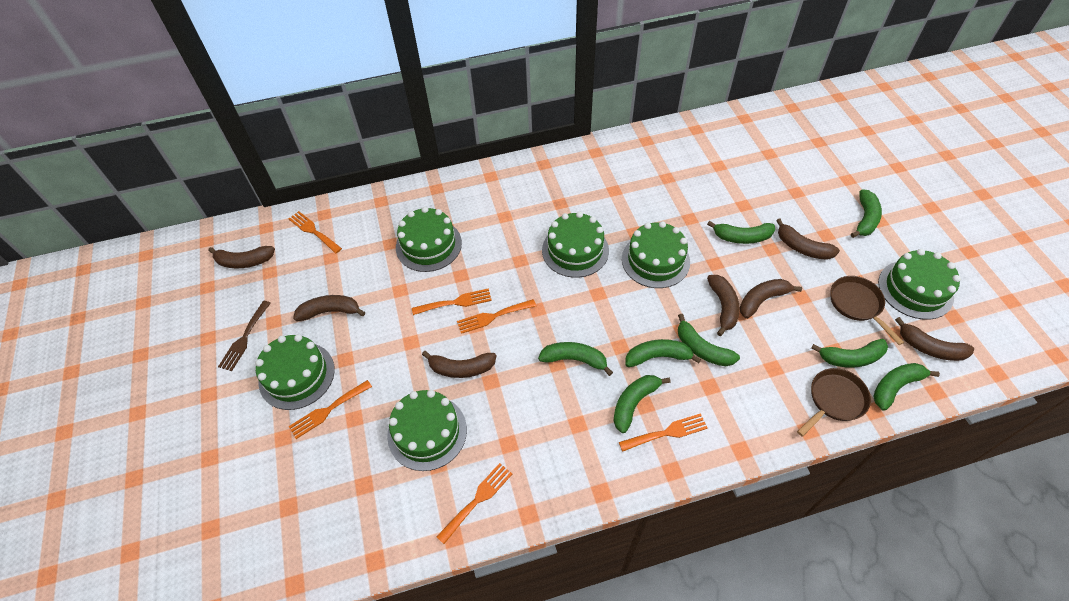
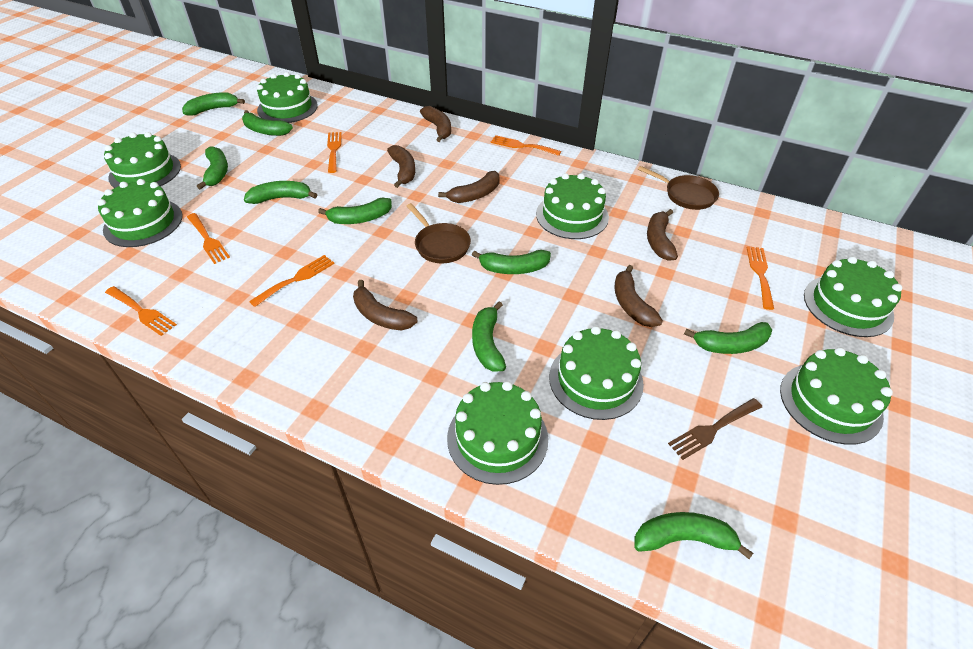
brown banana: 7 -> 6
green banana: 8 -> 9
green cake: 6 -> 8

